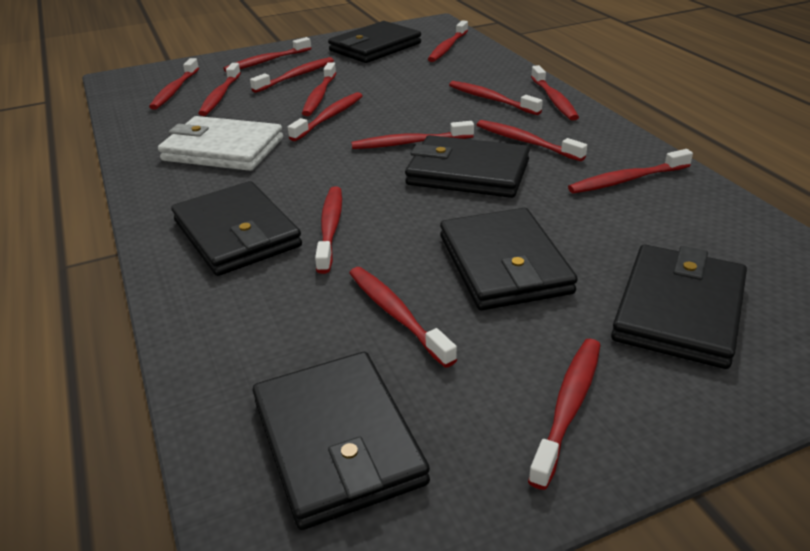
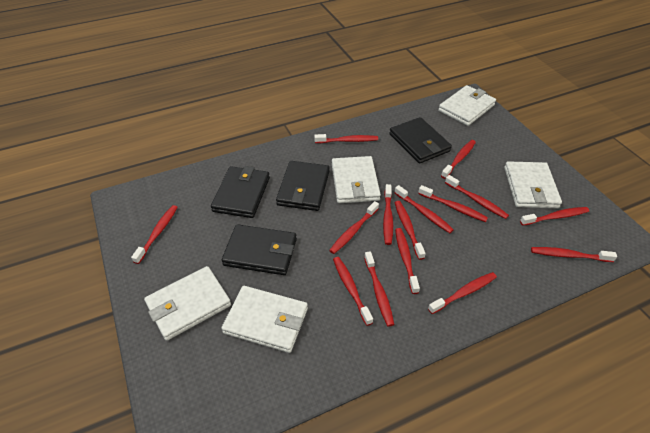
black wallet: 6 -> 4
white wallet: 1 -> 5

